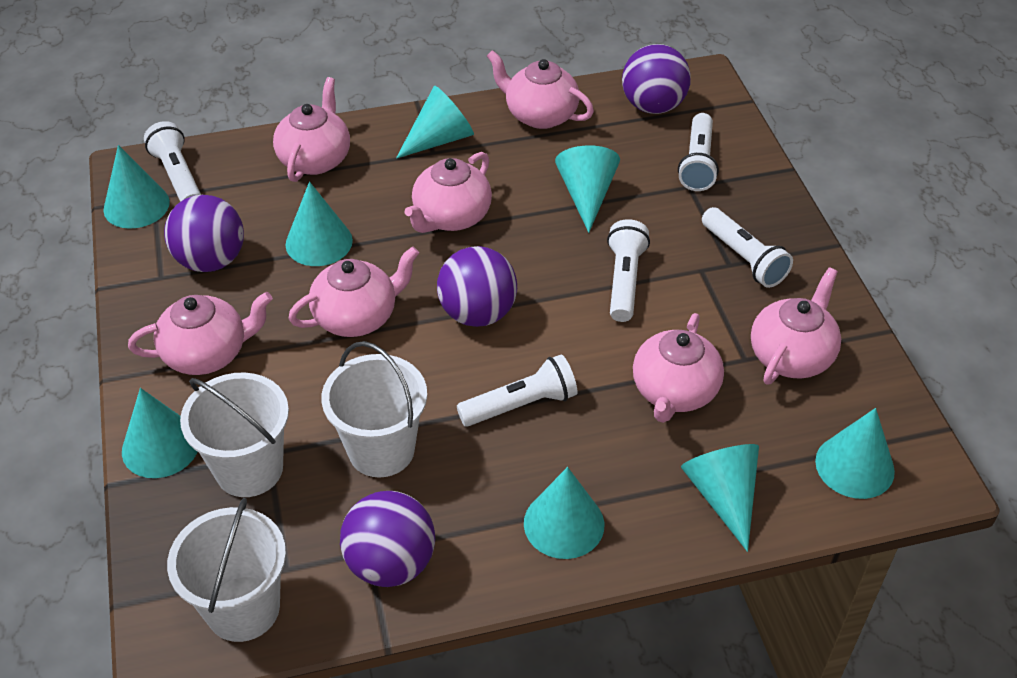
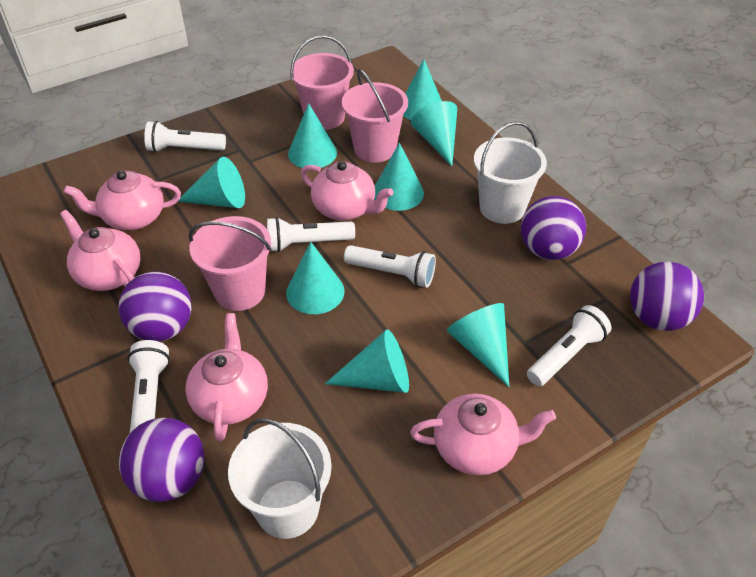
pink bucket: 0 -> 3
pink teapot: 7 -> 5
white bucket: 3 -> 2

